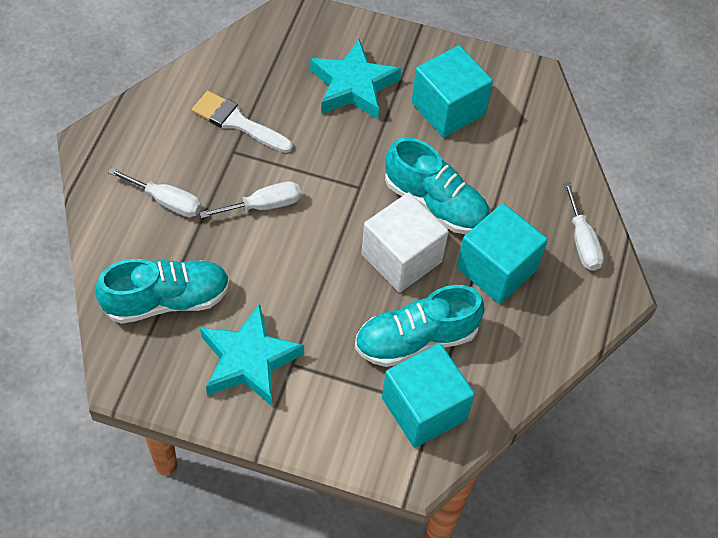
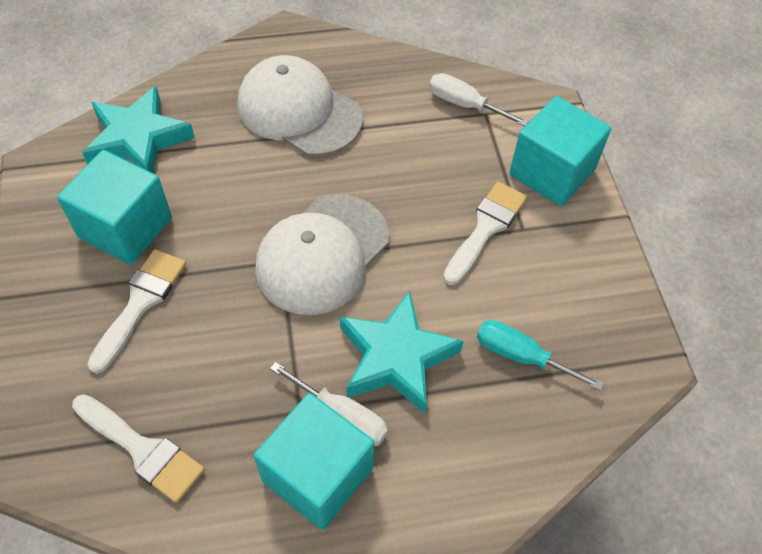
turquoise screwdriver: 0 -> 1
turquoise shoe: 3 -> 0
white brush: 1 -> 3
white cap: 0 -> 2
white cube: 1 -> 0
white screwdriver: 3 -> 2

